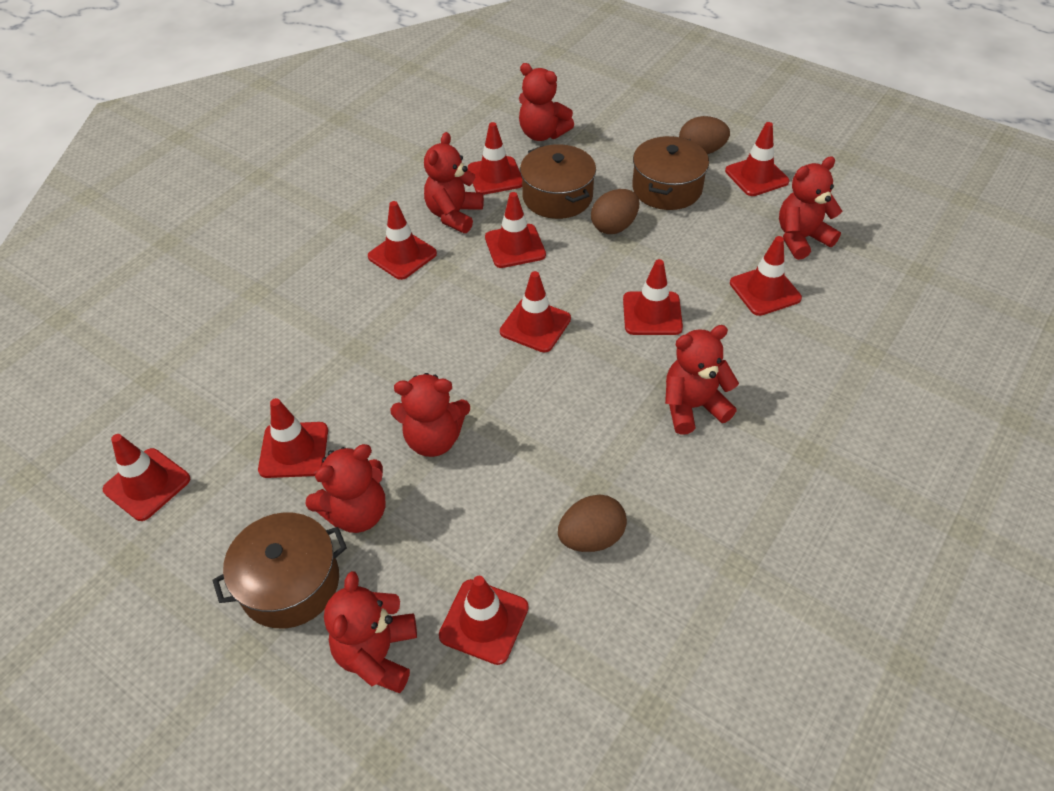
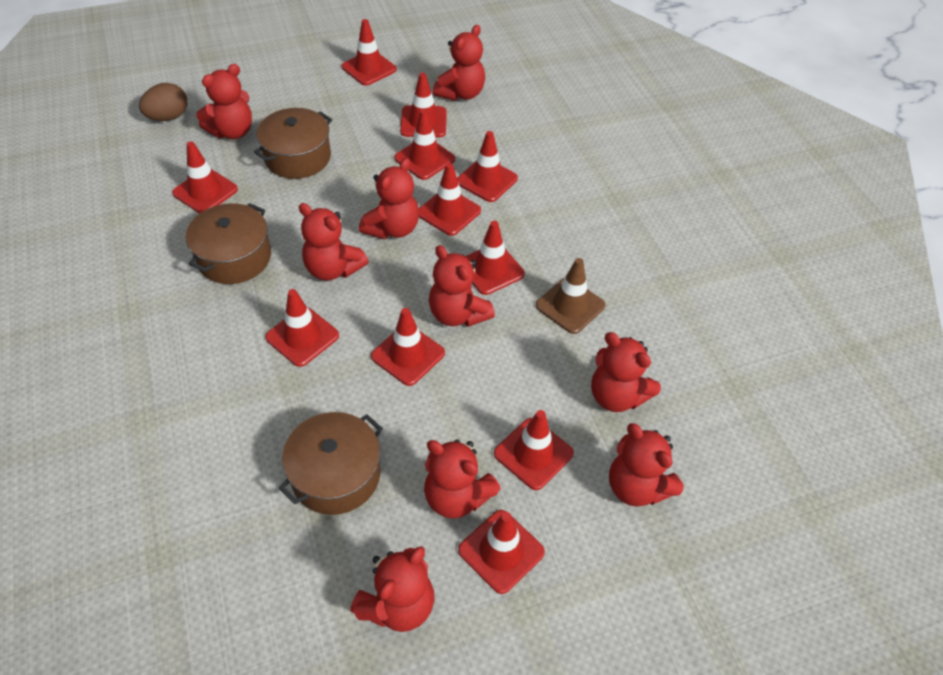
brown egg: 3 -> 1
brown traffic cone: 0 -> 1
red teddy bear: 7 -> 9
red traffic cone: 10 -> 11

